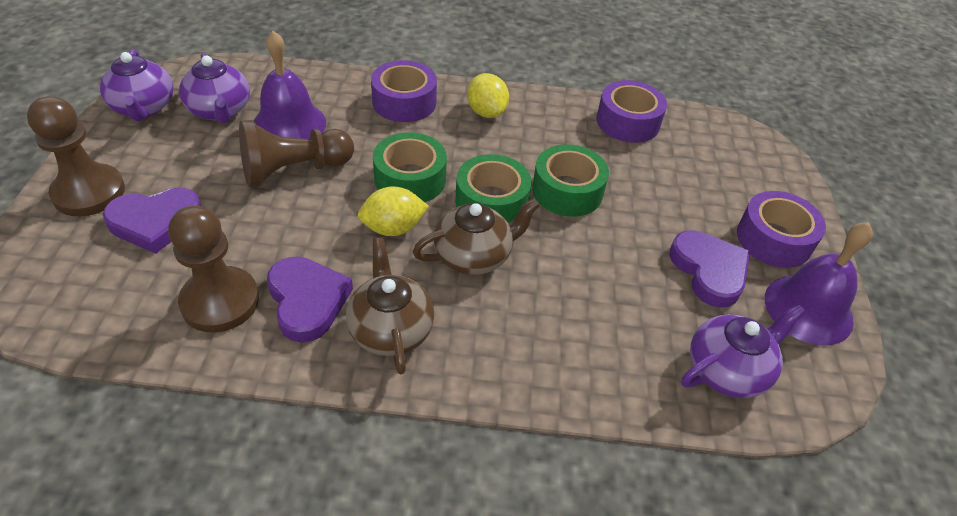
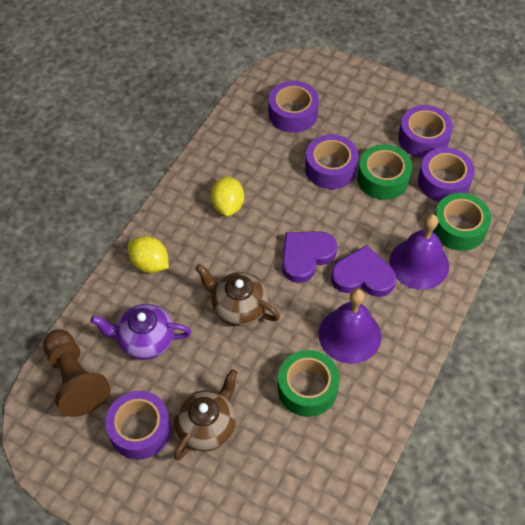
brown pawn: 3 -> 1
purple heart: 3 -> 2
purple tape: 3 -> 5
purple teapot: 3 -> 1

